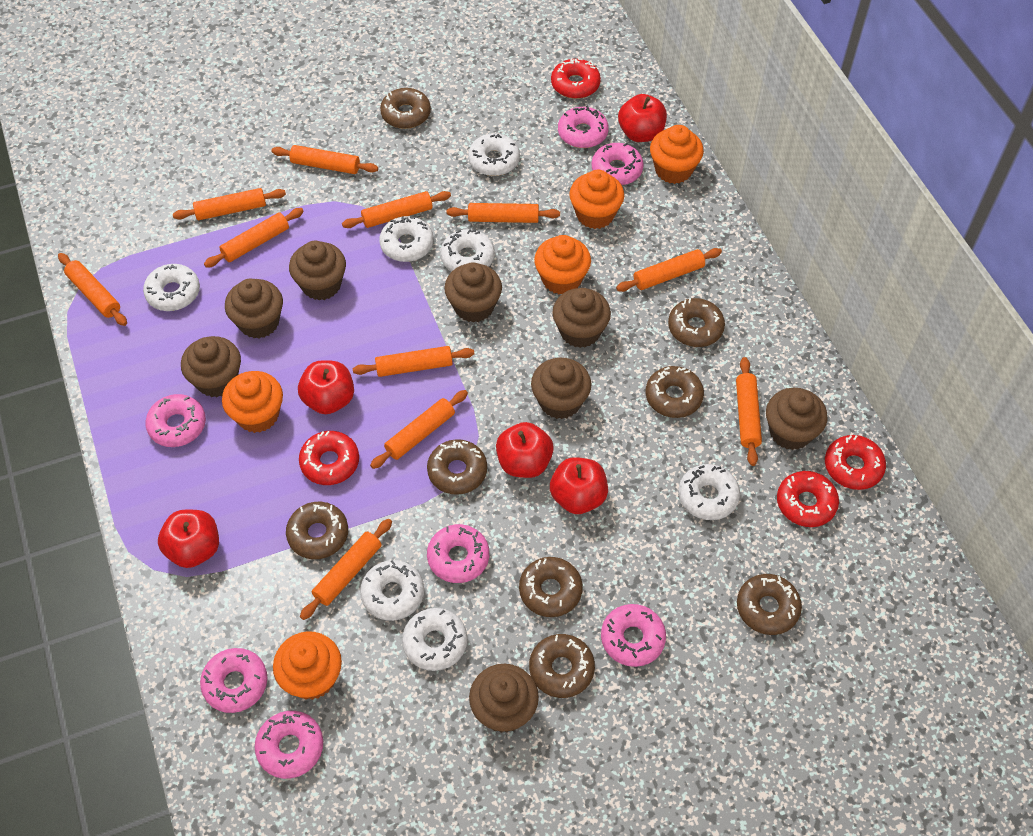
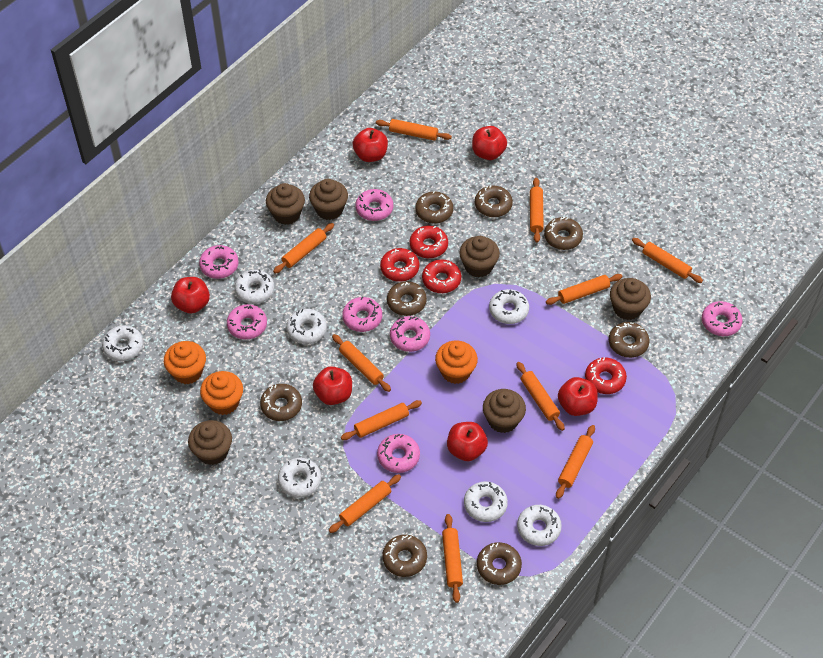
brown cupcake: 8 -> 6
orange cupcake: 5 -> 3
red apple: 5 -> 6

